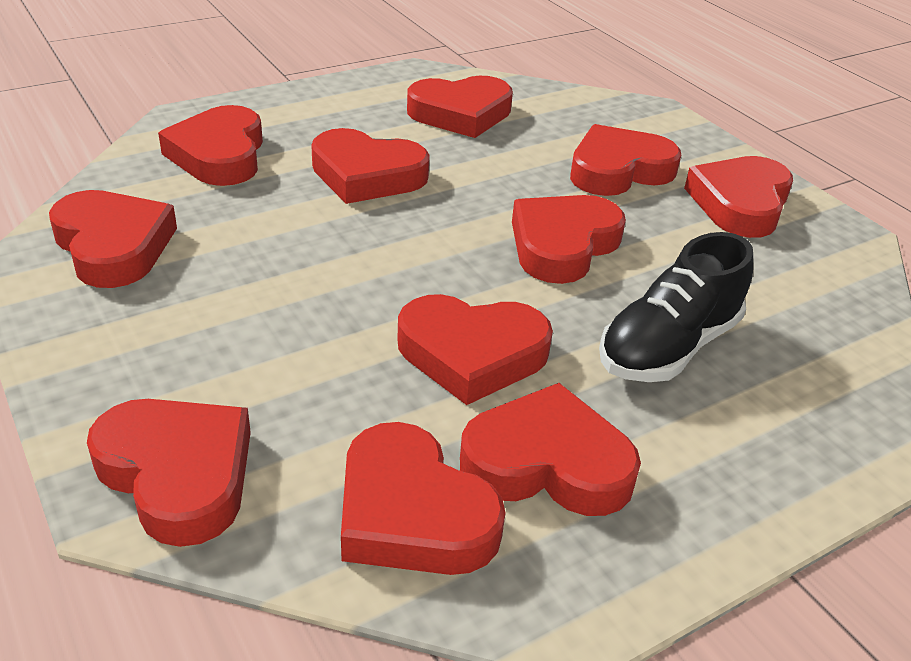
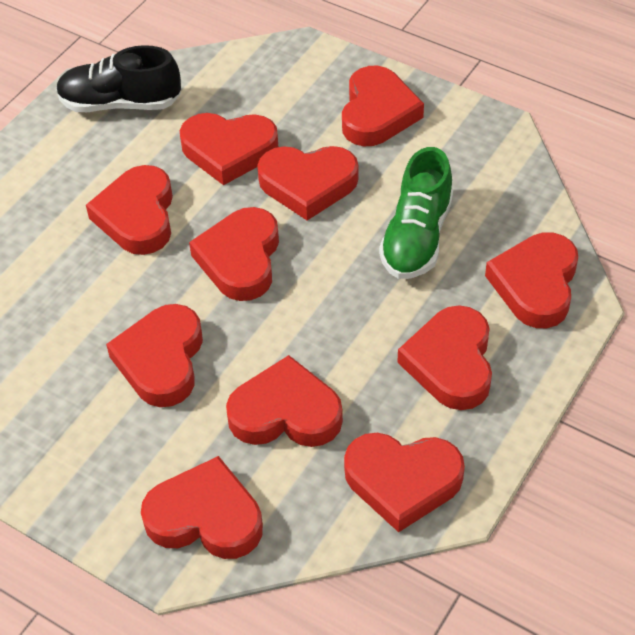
green shoe: 0 -> 1

